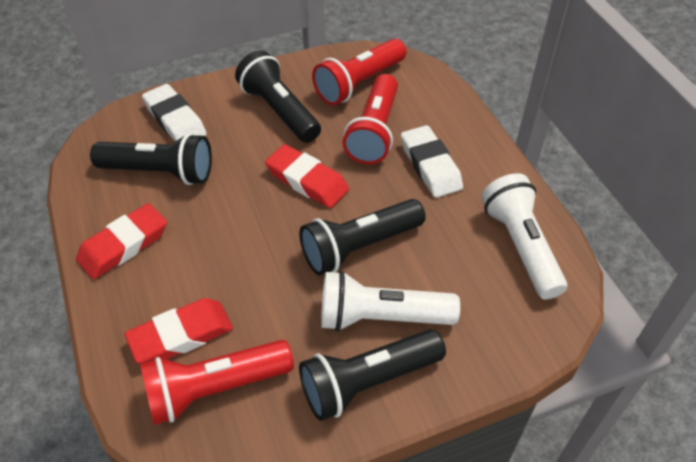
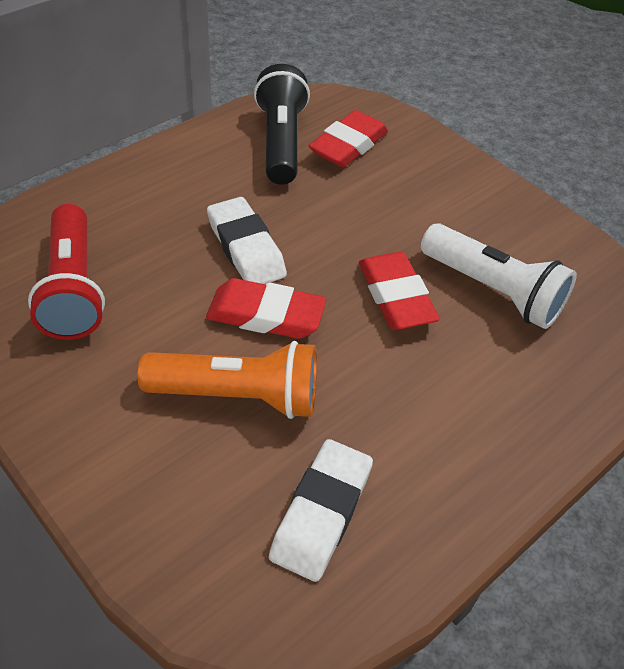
black flashlight: 4 -> 1
orange flashlight: 0 -> 1
red flashlight: 3 -> 1
white flashlight: 2 -> 1

